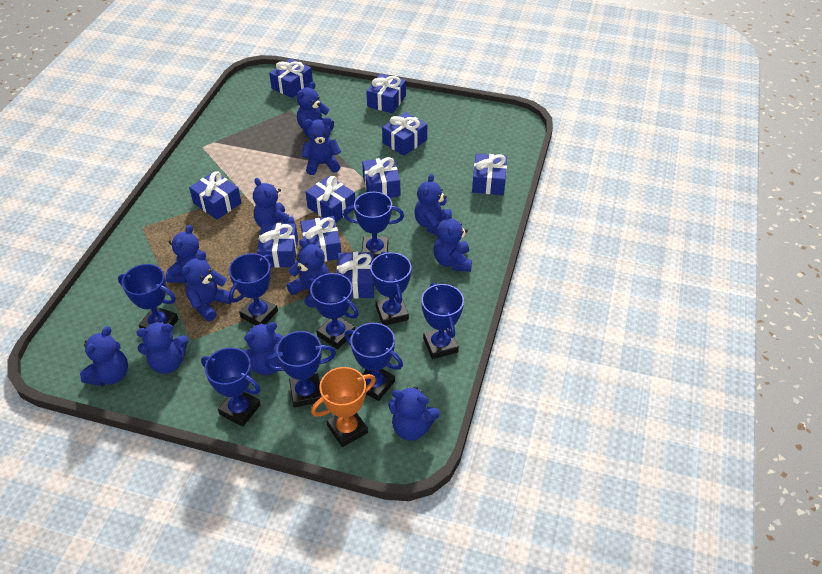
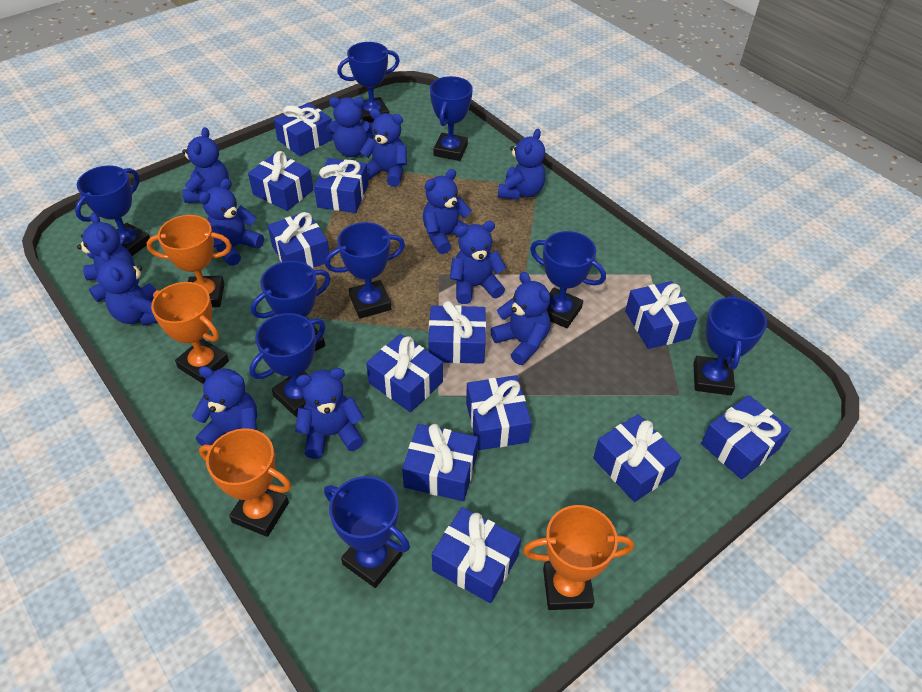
blue gift: 10 -> 12
orange trophy: 1 -> 4

